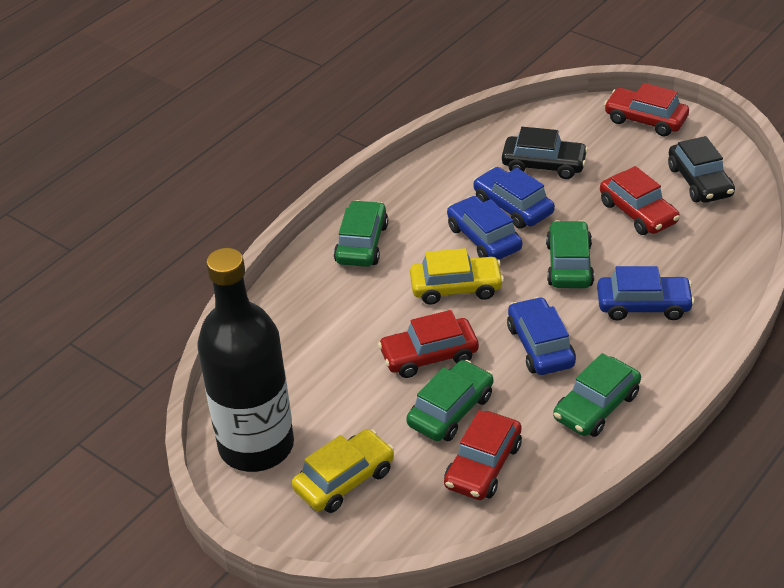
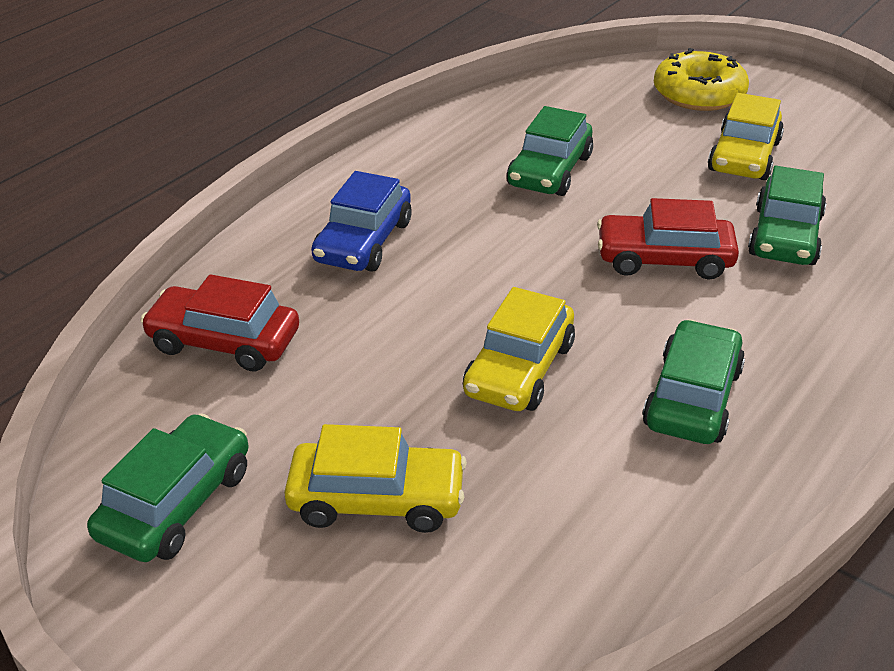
black bottle: 1 -> 0
black car: 2 -> 0
blue car: 4 -> 1
red car: 4 -> 2
yellow car: 2 -> 3
yellow donut: 0 -> 1

